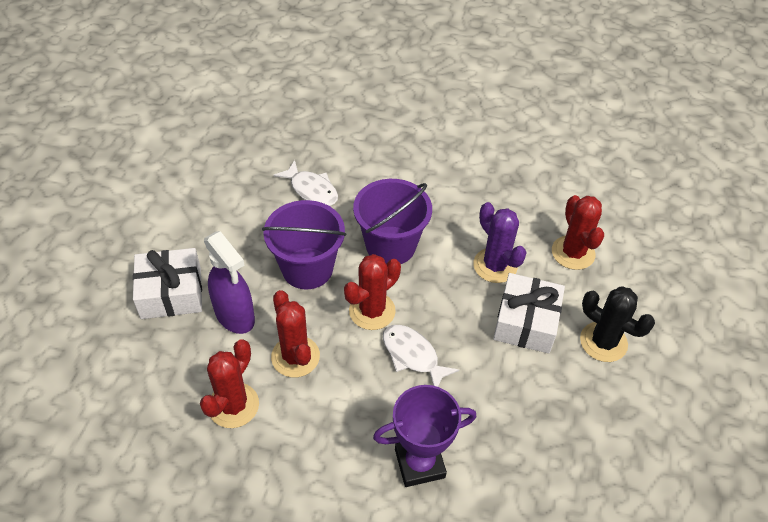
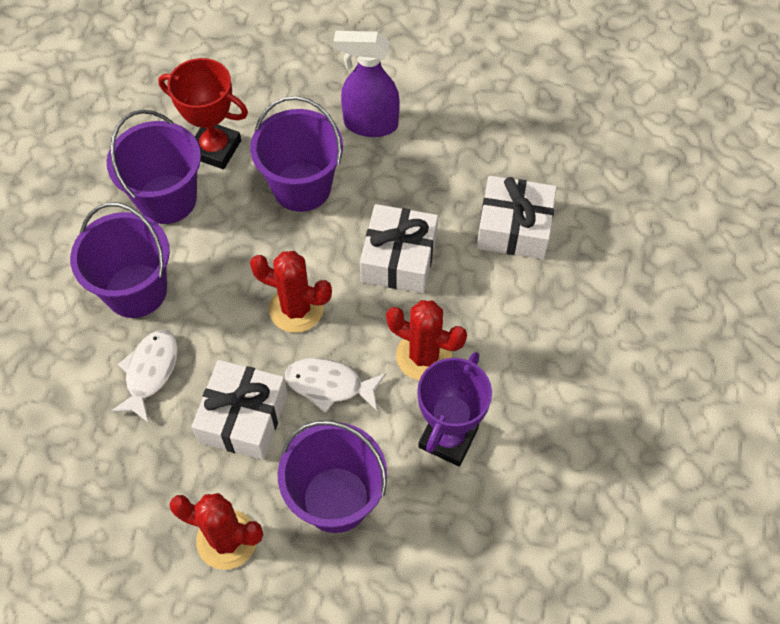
black cactus: 1 -> 0
purple bucket: 2 -> 4
purple cactus: 1 -> 0
red cactus: 4 -> 3
red trophy: 0 -> 1
white gift: 2 -> 3

